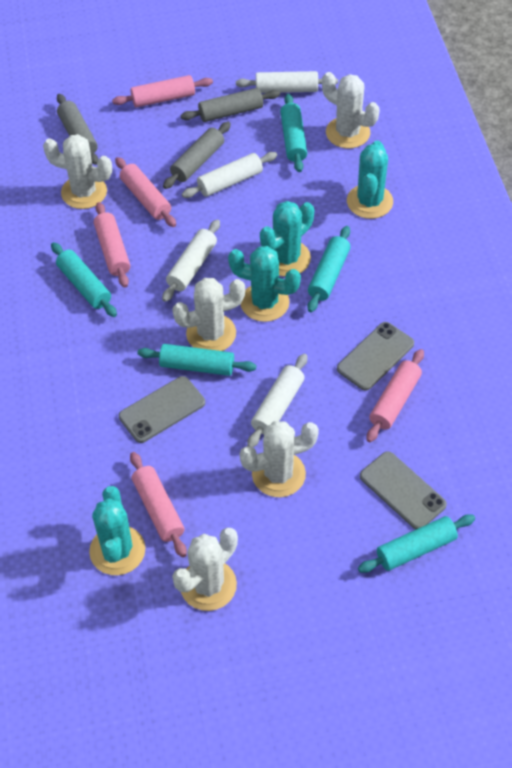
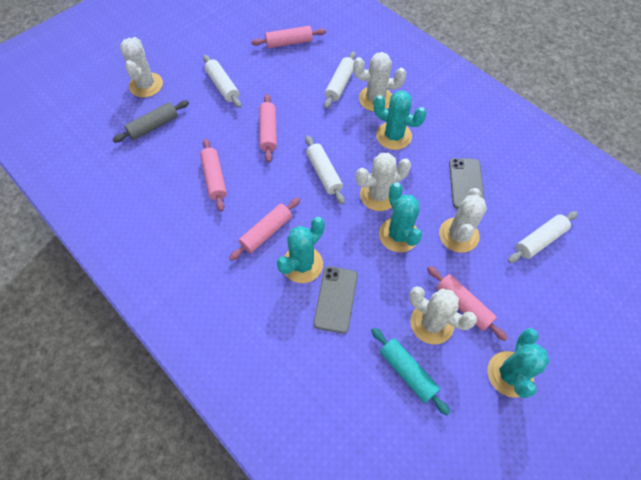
grey phone: 3 -> 2
grey rolling pin: 3 -> 1
turquoise rolling pin: 5 -> 1

